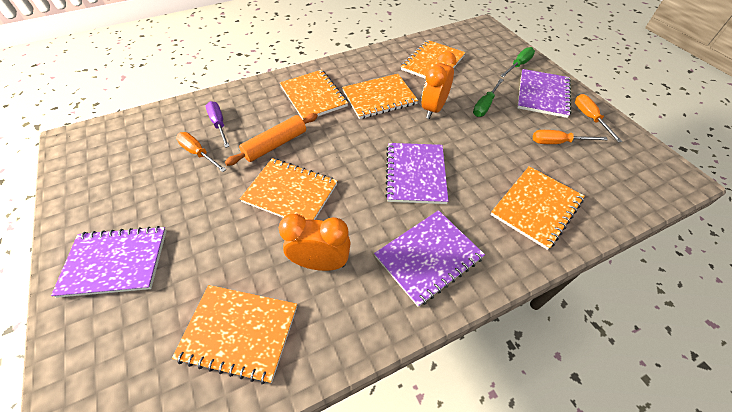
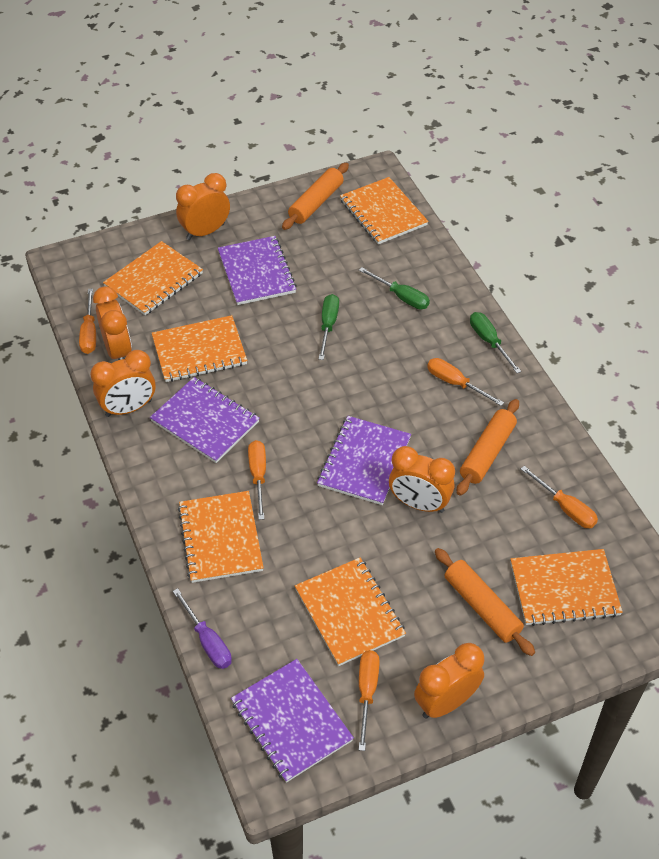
green screwdriver: 2 -> 3
orange clock: 2 -> 5
orange rolling pin: 1 -> 3
orange screwdriver: 3 -> 5

